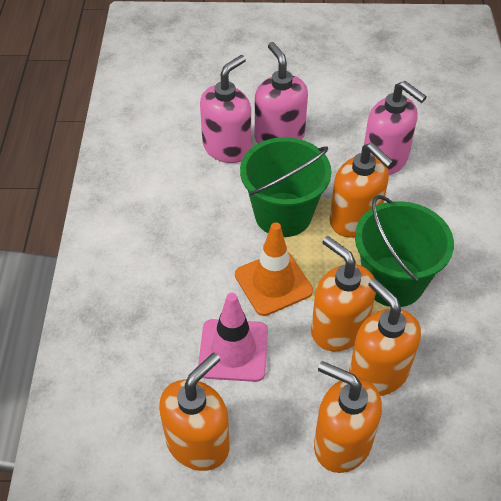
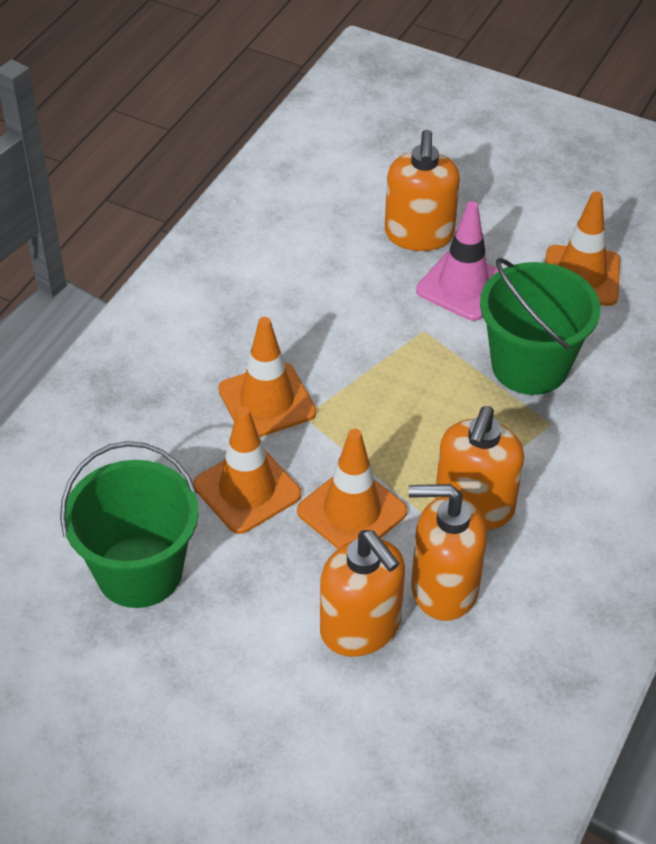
orange soap dispenser: 5 -> 4
orange traffic cone: 1 -> 4
pink soap dispenser: 3 -> 0

